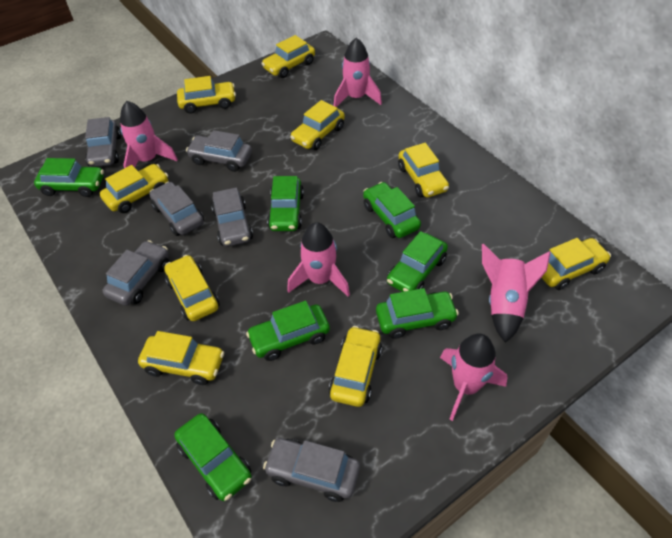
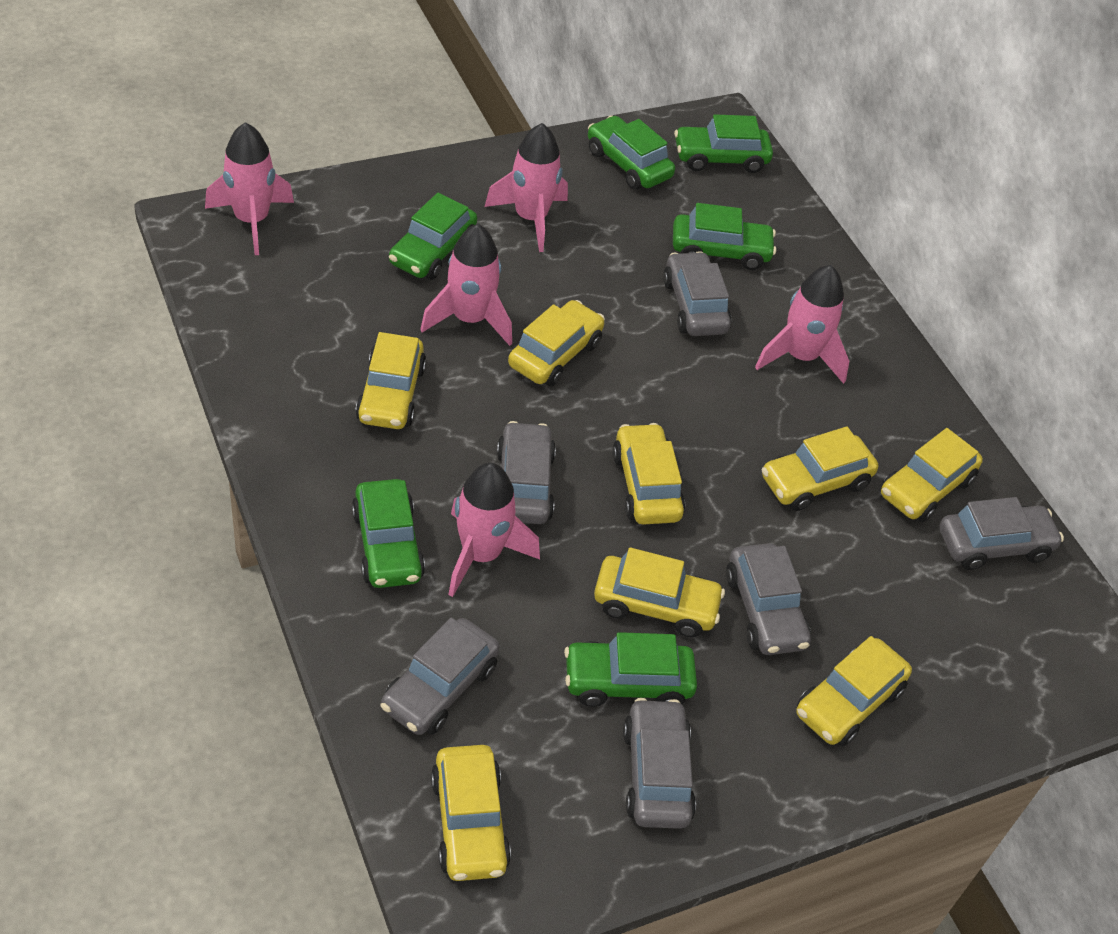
green car: 7 -> 6
yellow car: 9 -> 8

